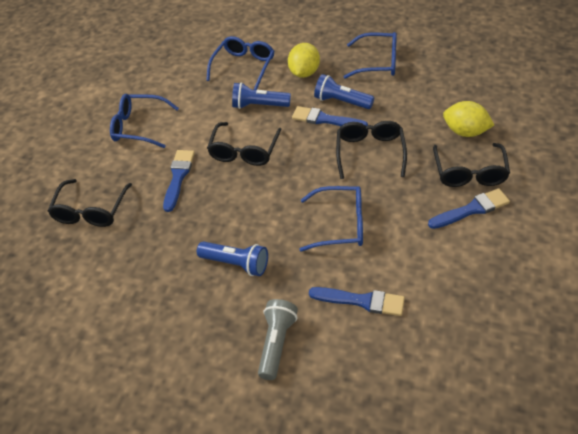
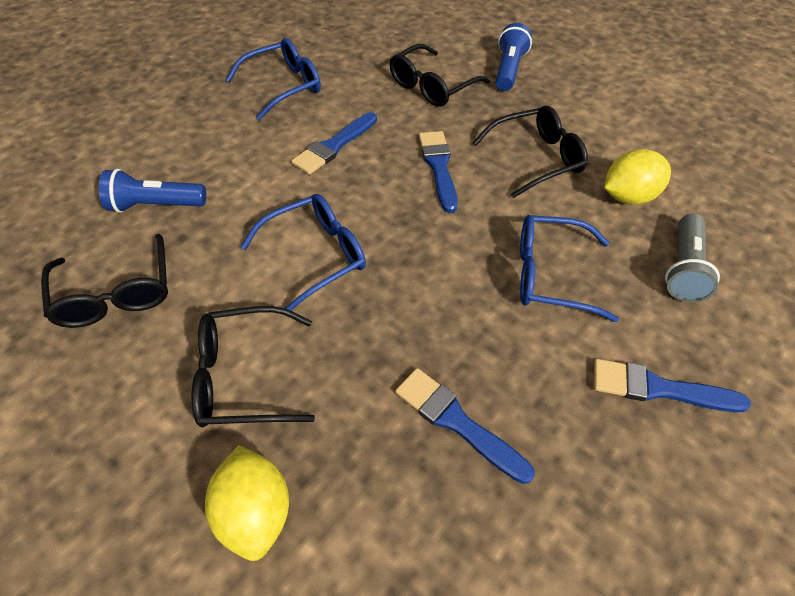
blue flashlight: 3 -> 2
blue glasses: 4 -> 3

